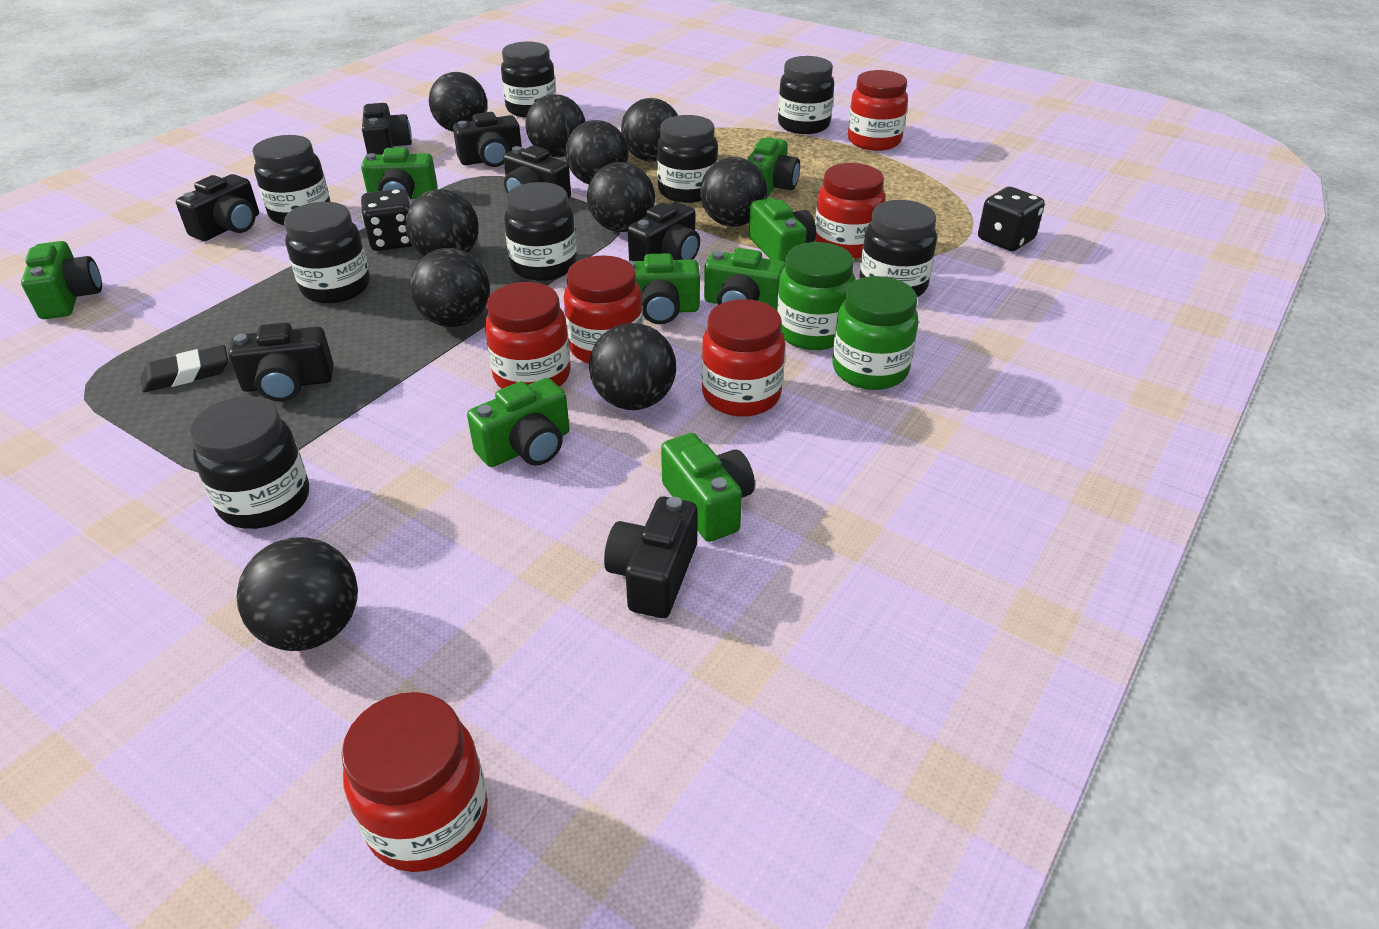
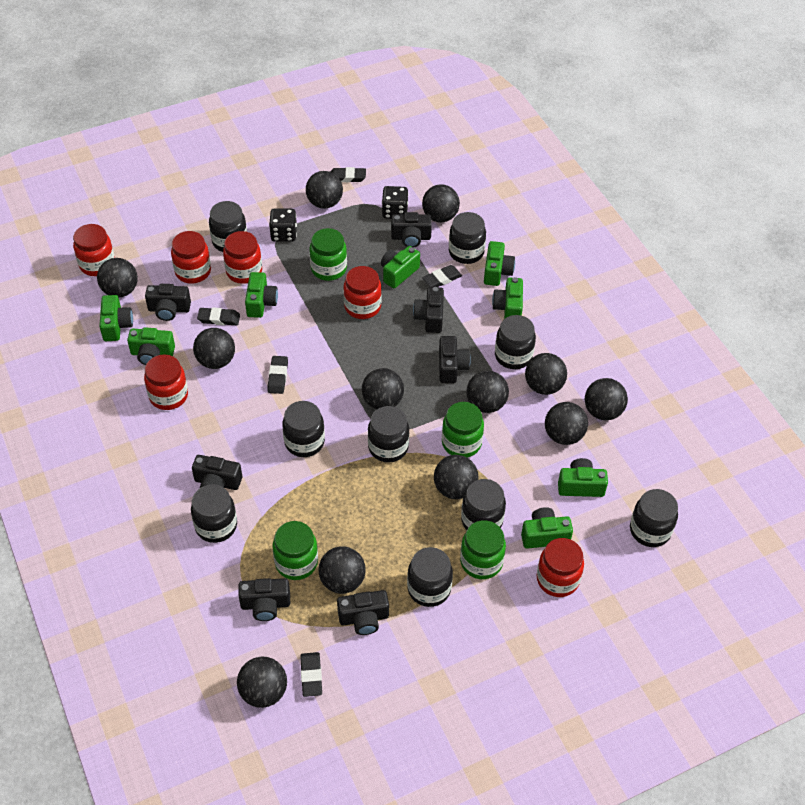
black ball: 10 -> 12
black eraser: 1 -> 5
black jar: 8 -> 9
green jar: 2 -> 4

